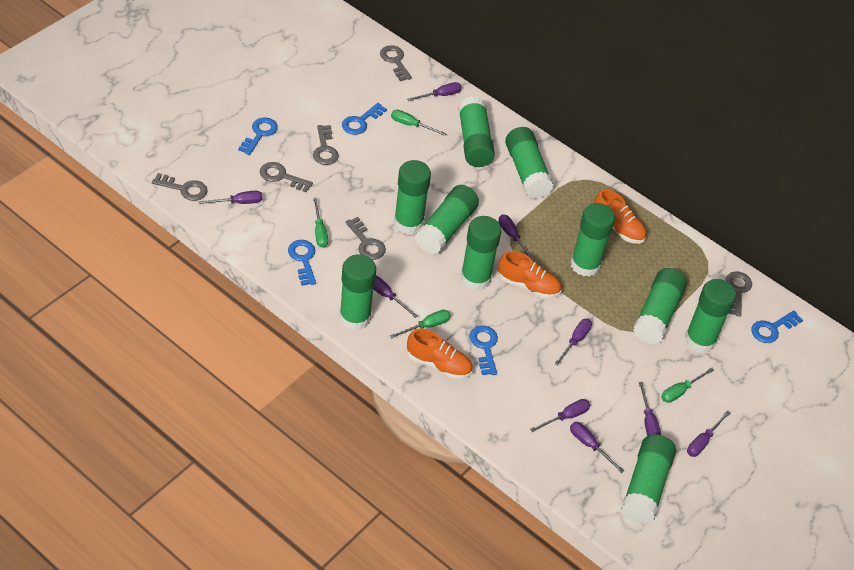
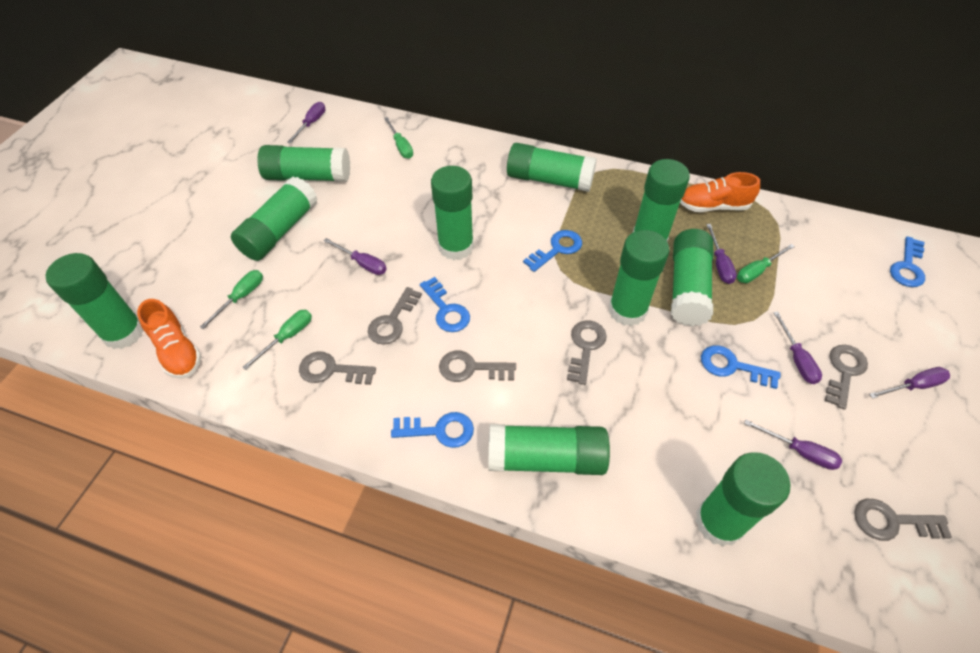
orange shoe: 3 -> 2
purple screwdriver: 9 -> 6

